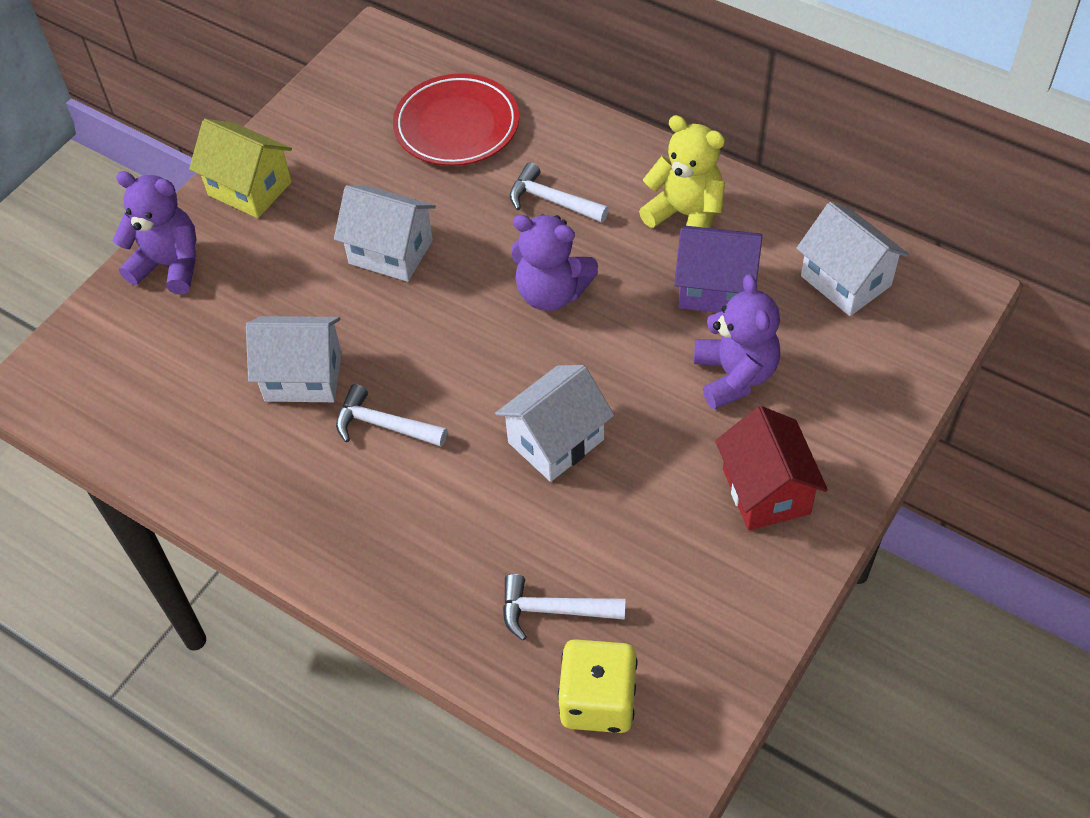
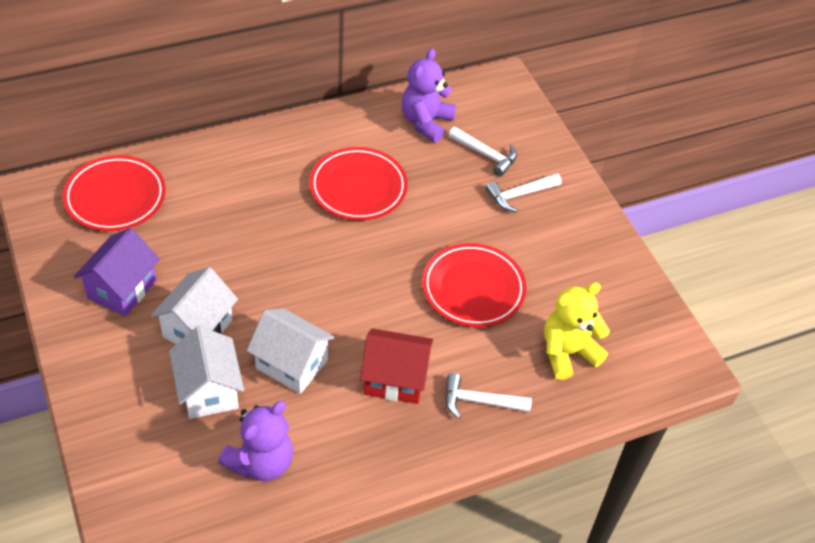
purple teddy bear: 3 -> 2
red plate: 1 -> 3
white house: 4 -> 3
yellow dice: 1 -> 0
yellow house: 1 -> 0

